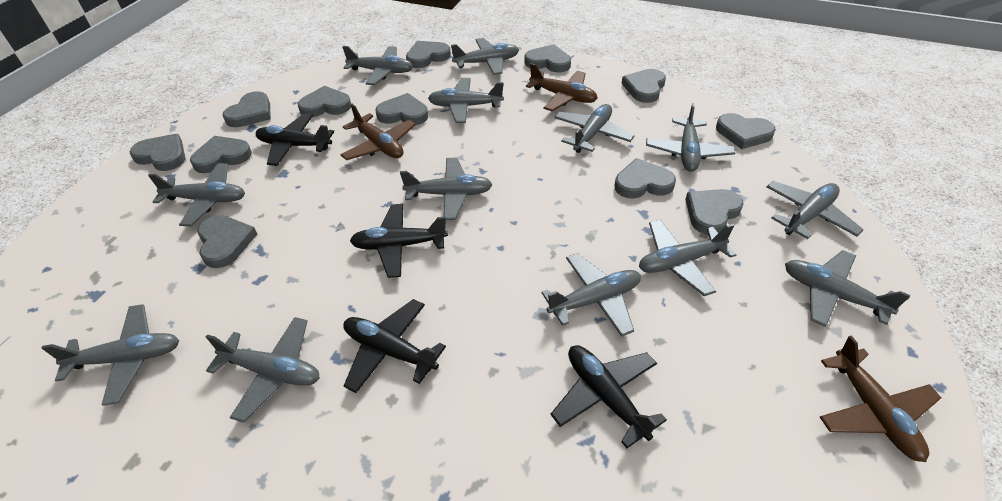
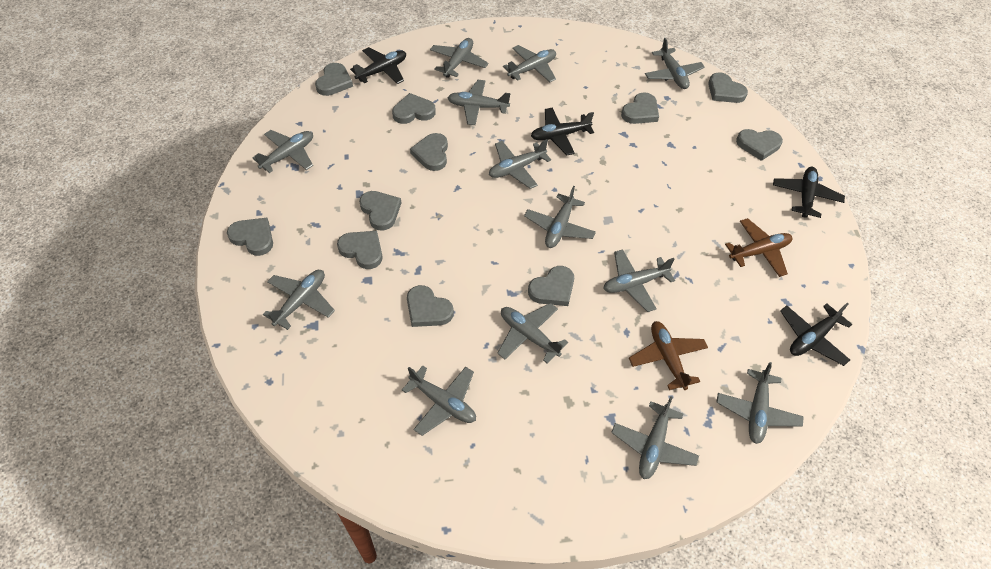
brown plane: 3 -> 2
grey heart: 12 -> 11

